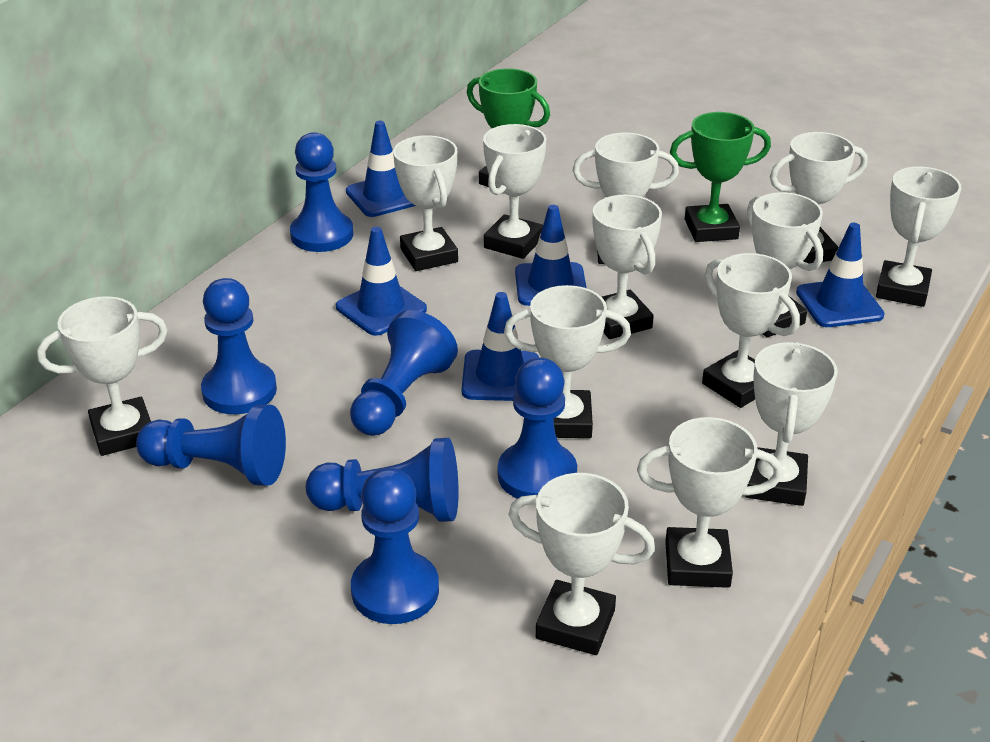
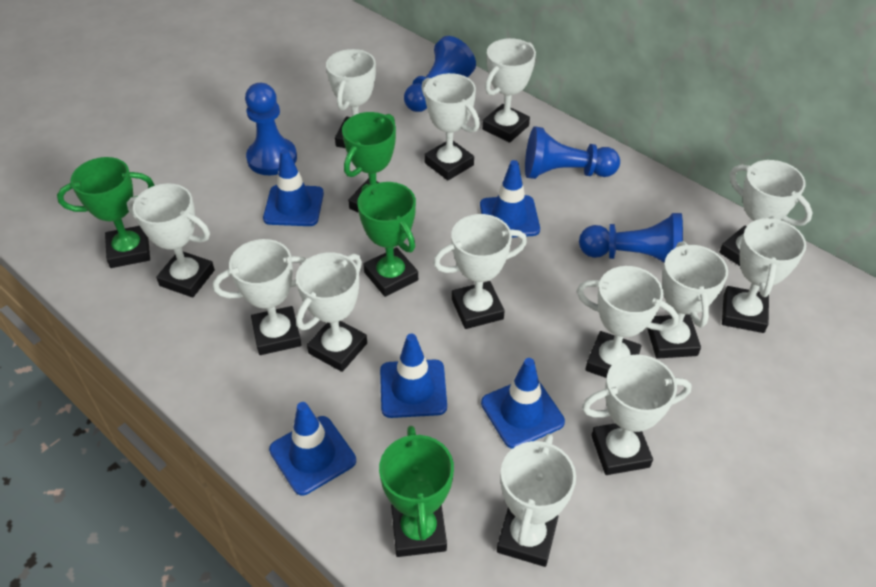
blue pawn: 7 -> 4
green trophy: 2 -> 4

